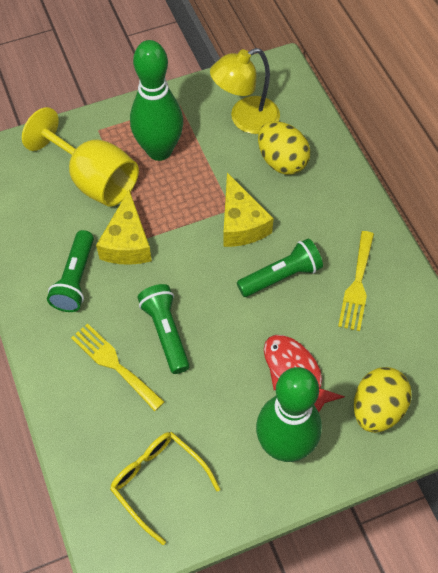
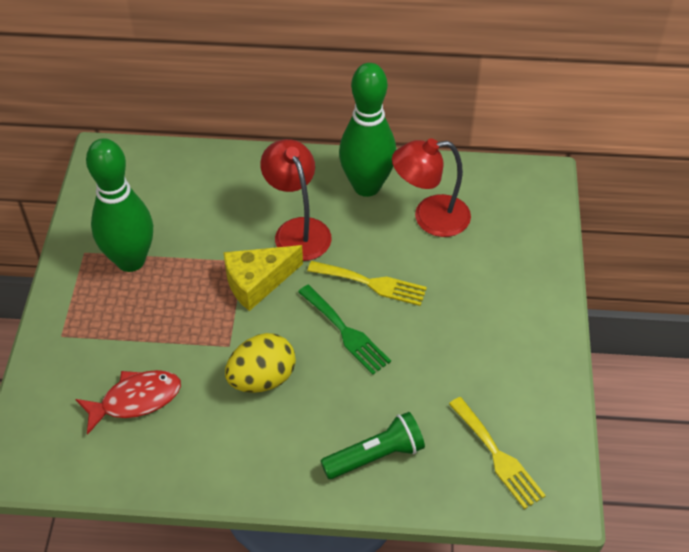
green flashlight: 3 -> 1
green fork: 0 -> 1
red lamp: 0 -> 2
yellow cheese: 2 -> 1
yellow egg: 2 -> 1
yellow glasses: 1 -> 0
yellow goblet: 1 -> 0
yellow lamp: 1 -> 0

